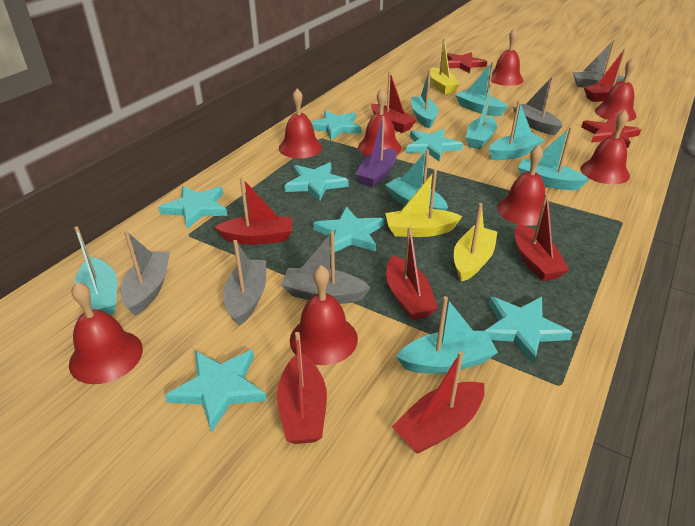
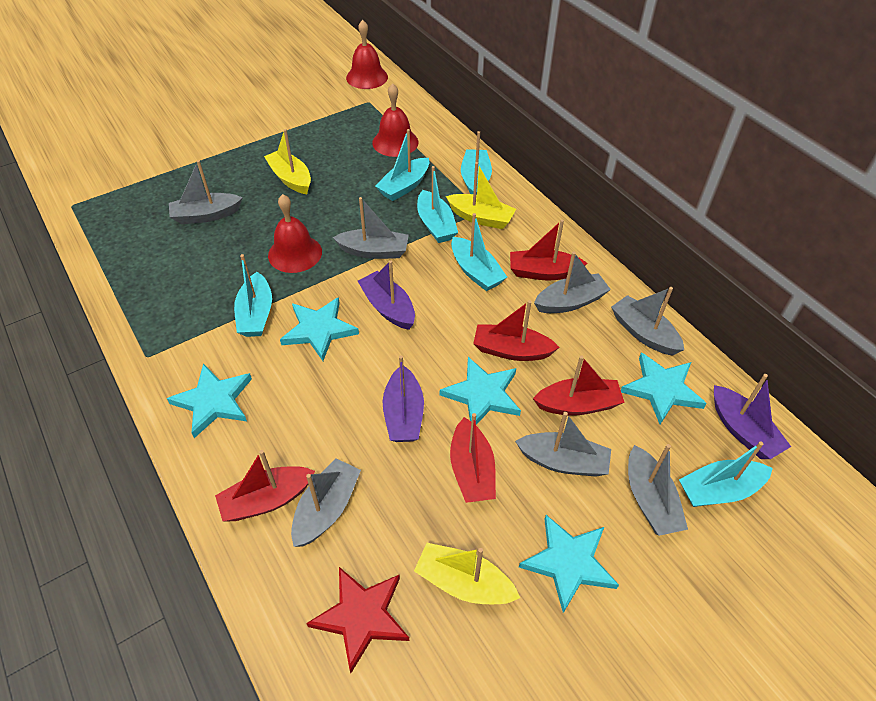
grey boat: 5 -> 7
purple boat: 1 -> 3
red bell: 8 -> 3
red boat: 7 -> 5
red star: 2 -> 1
turquoise boat: 8 -> 6
turquoise star: 7 -> 5

